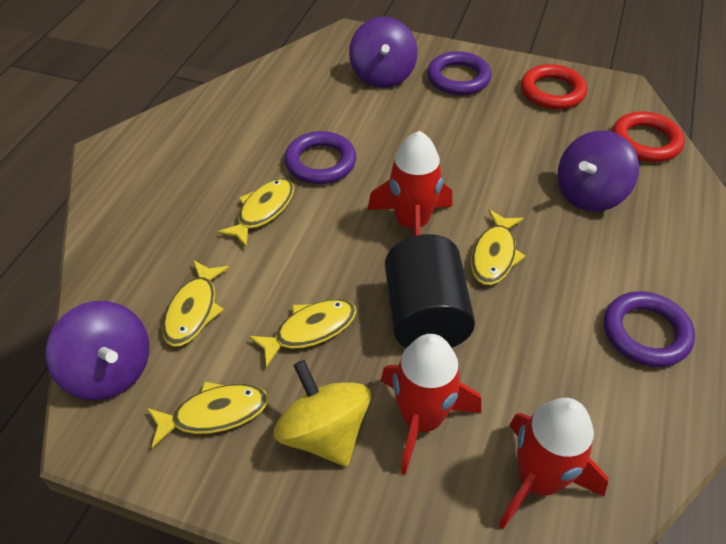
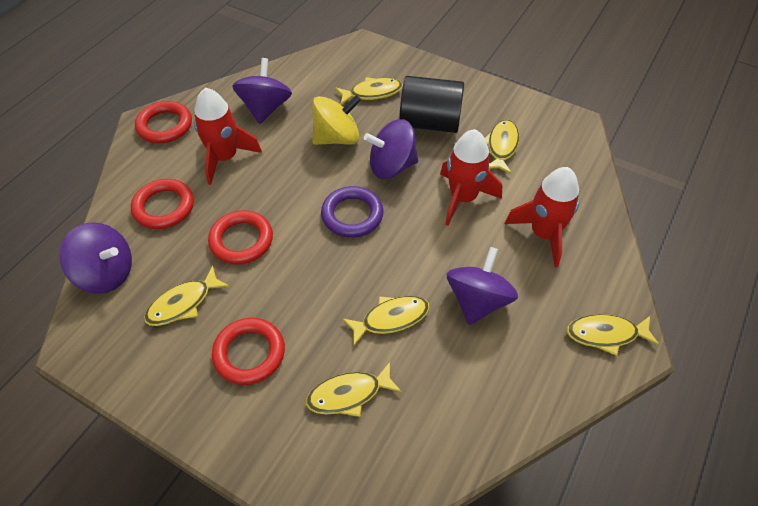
purple ring: 3 -> 1
purple spinning top: 3 -> 4
red ring: 2 -> 4
yellow fish: 5 -> 6

